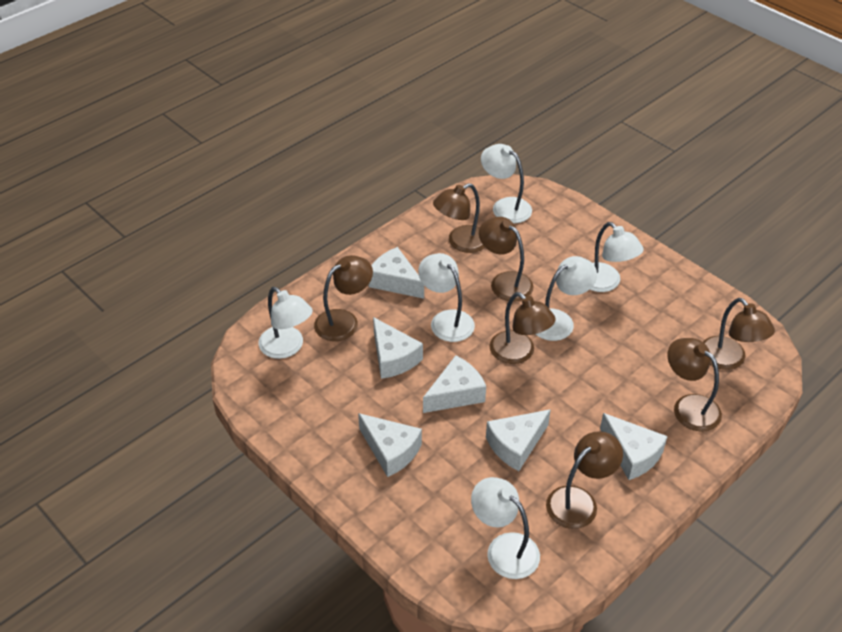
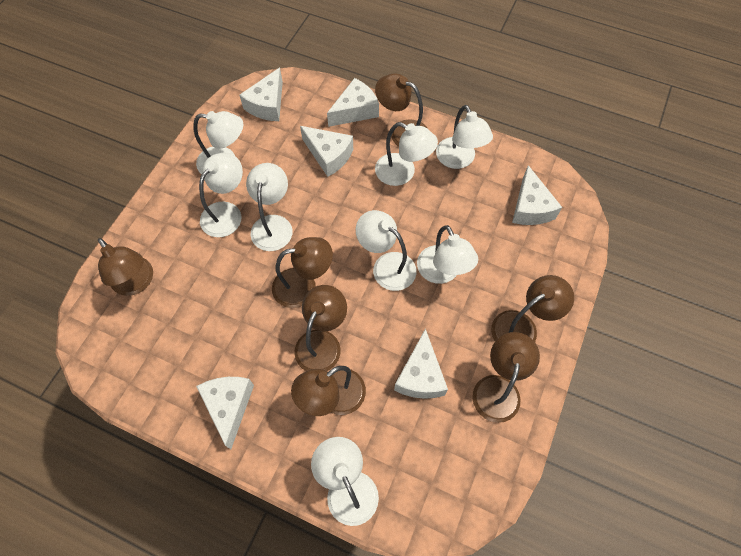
white lamp: 6 -> 8

